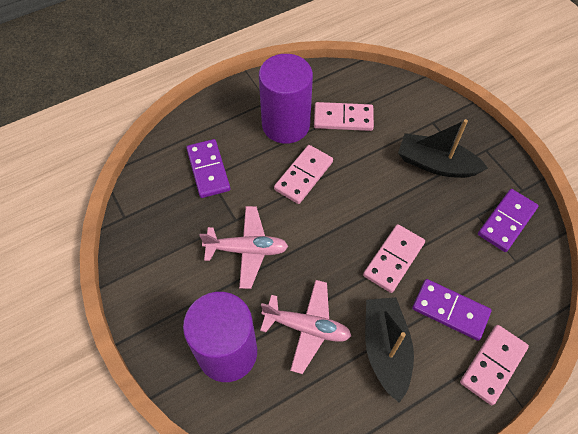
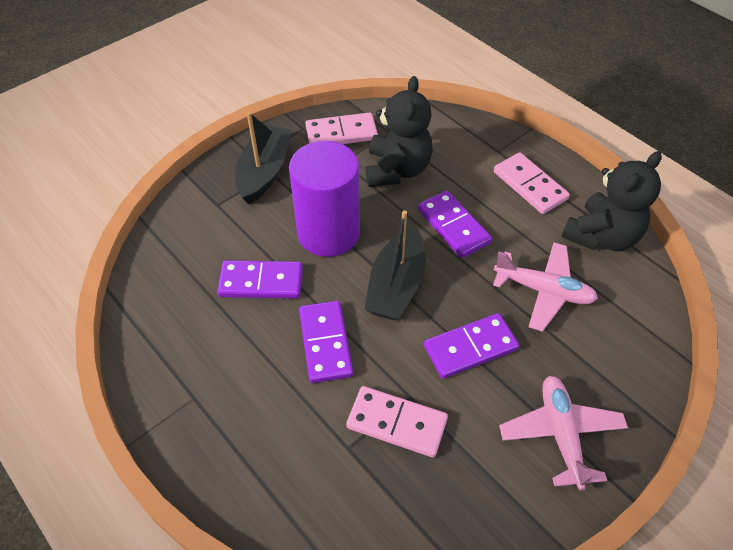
black teddy bear: 0 -> 2
pink domino: 4 -> 3
purple cylinder: 2 -> 1
purple domino: 3 -> 4

